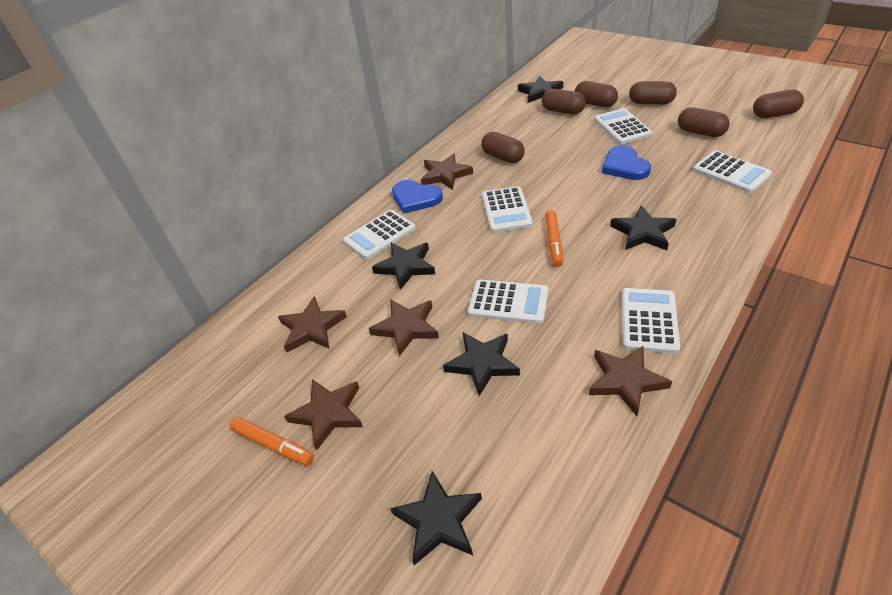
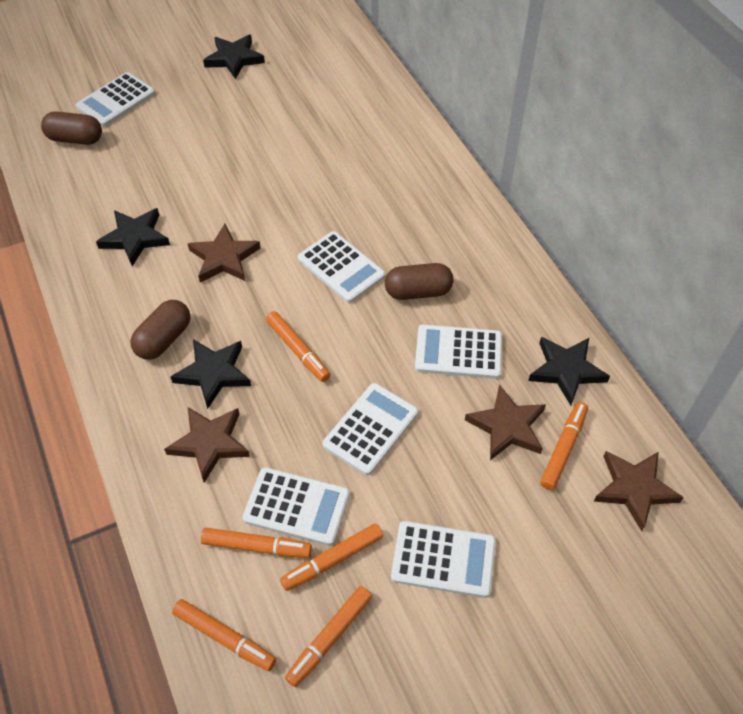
black star: 5 -> 4
blue heart: 2 -> 0
brown capsule: 6 -> 3
brown star: 5 -> 4
orange marker: 2 -> 6

